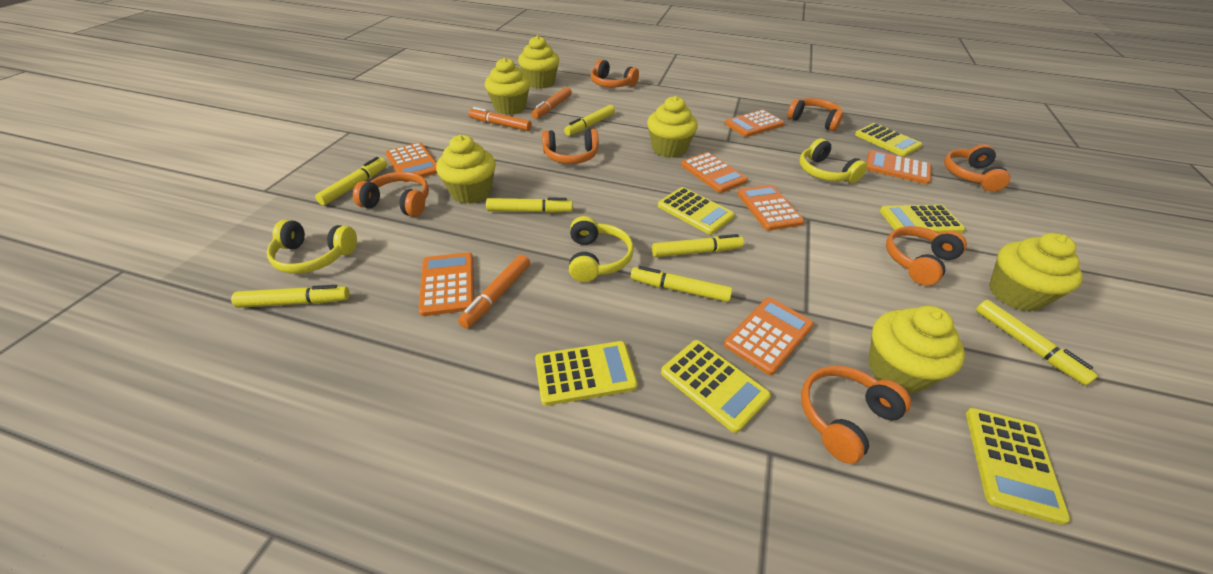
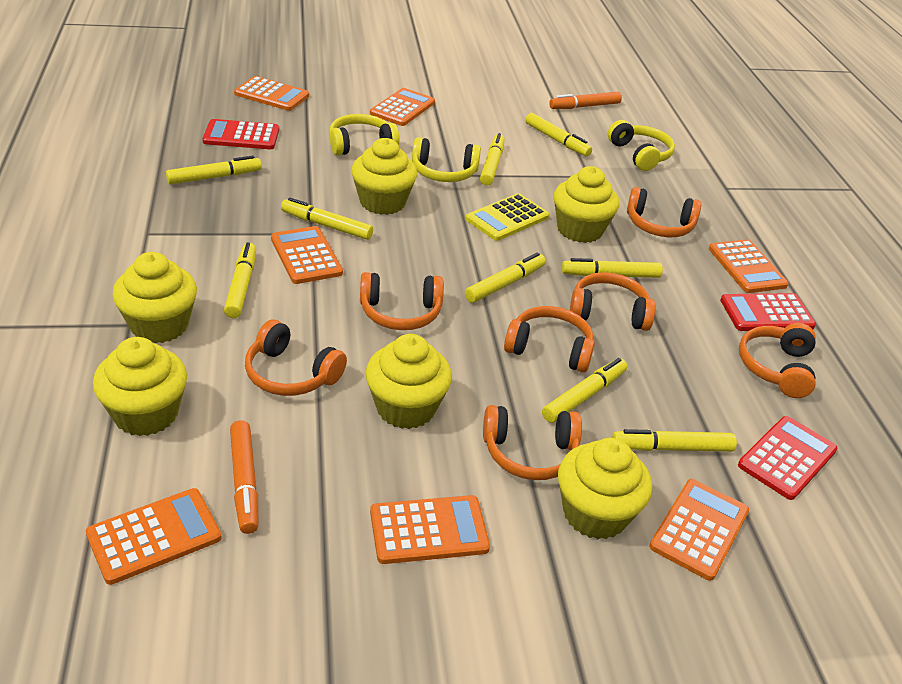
orange marker: 3 -> 2
red calculator: 0 -> 3
yellow calculator: 6 -> 1
yellow marker: 7 -> 9

